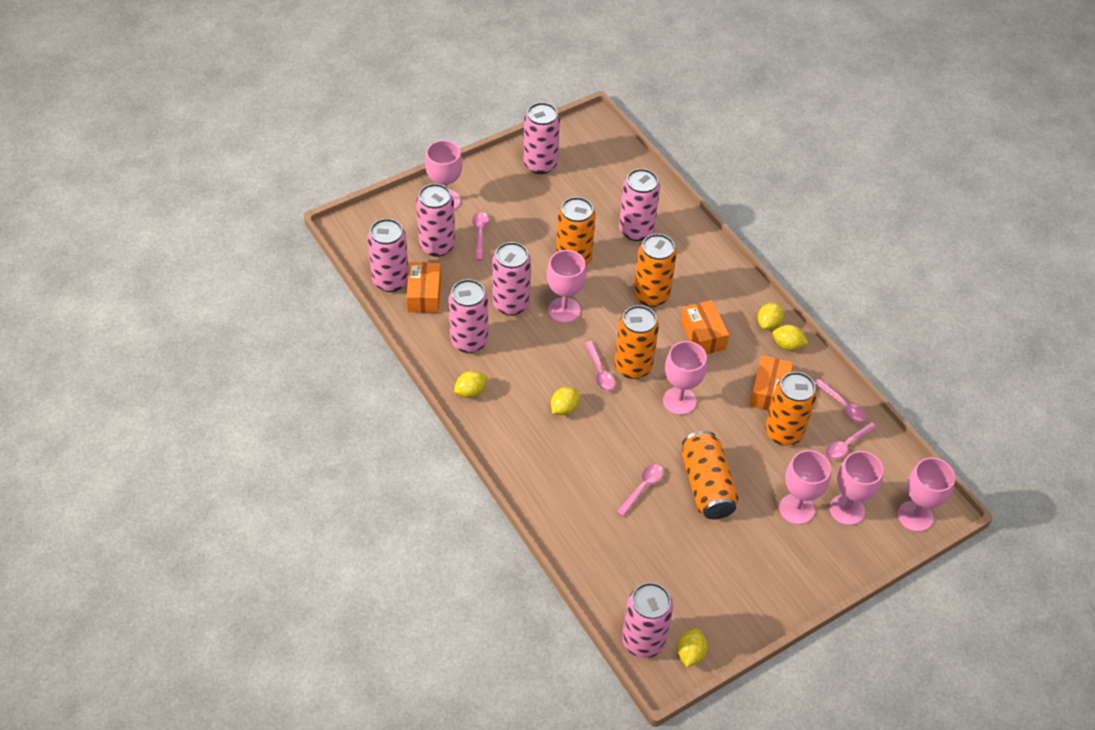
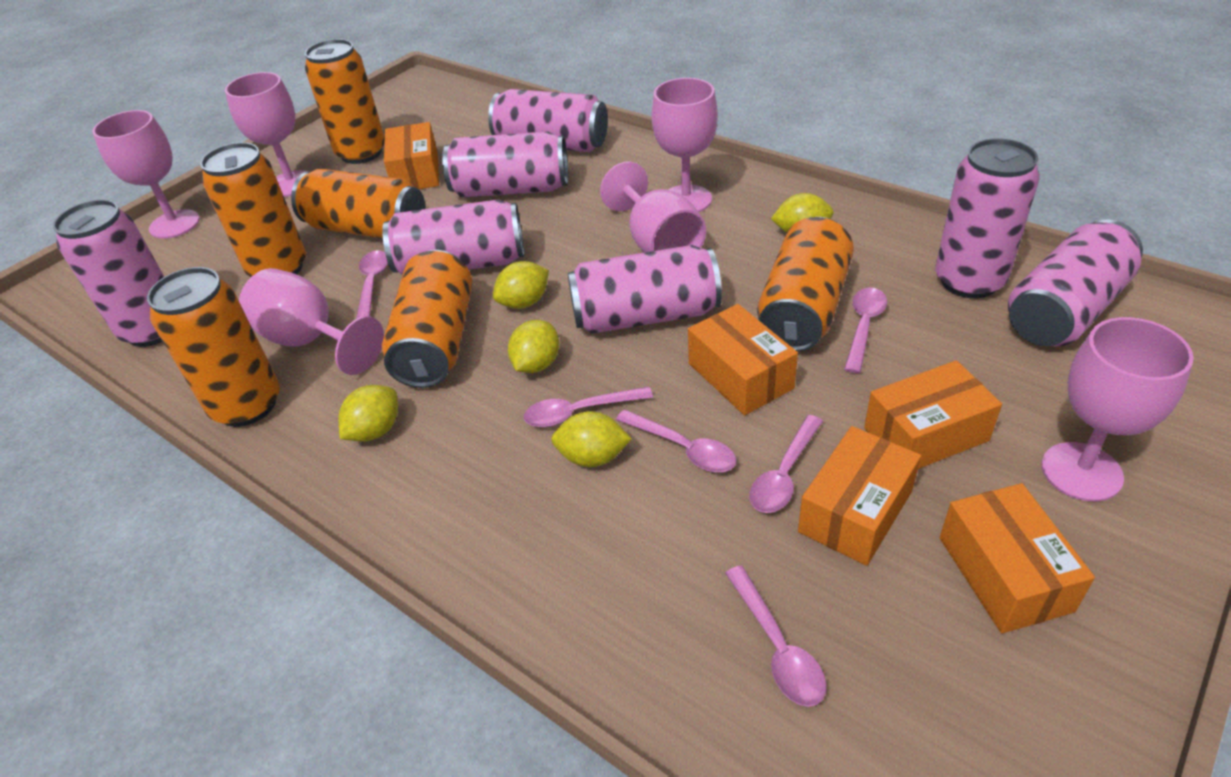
orange box: 3 -> 5
orange can: 5 -> 6
pink spoon: 5 -> 6

